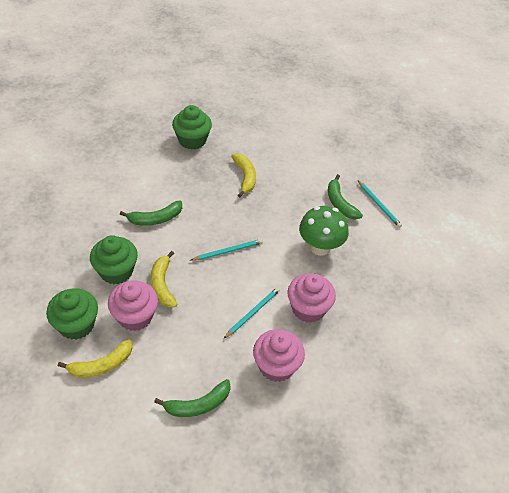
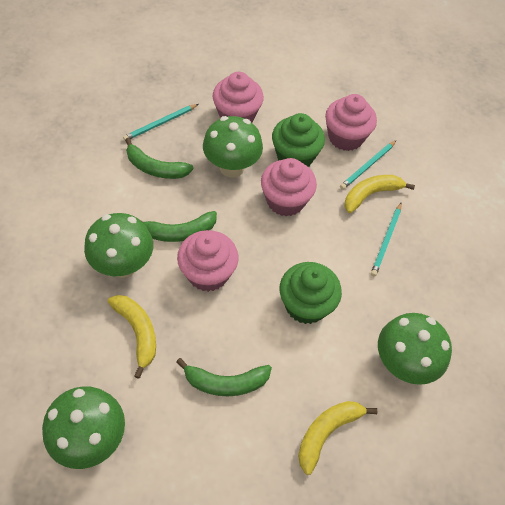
green cupcake: 3 -> 2
green mushroom: 1 -> 4
pink cupcake: 3 -> 4

